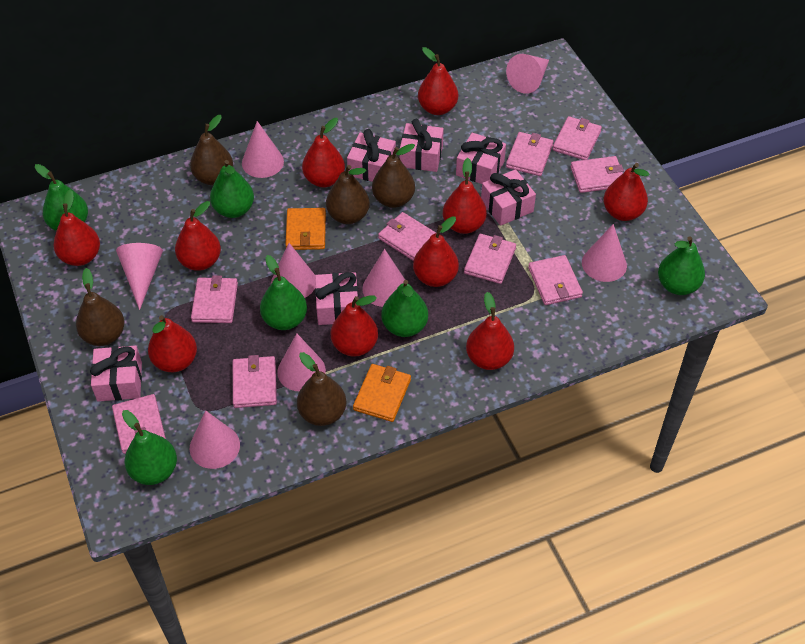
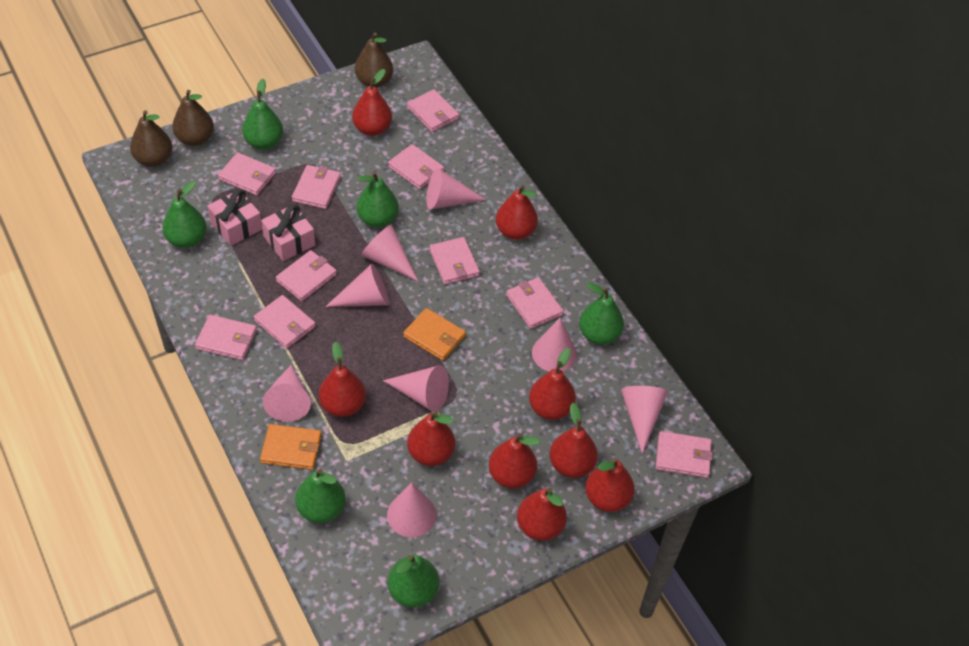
brown pear: 5 -> 3
pink gift: 6 -> 2
pink wallet: 9 -> 10
red pear: 10 -> 9

